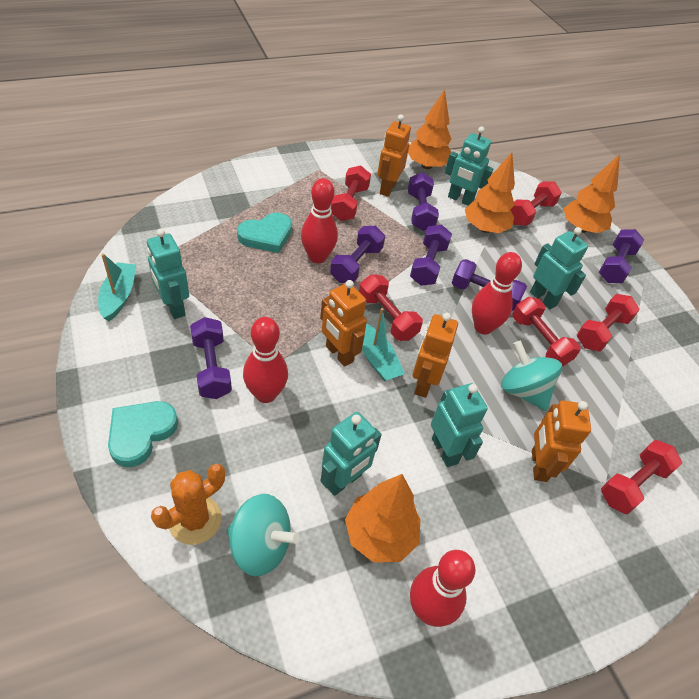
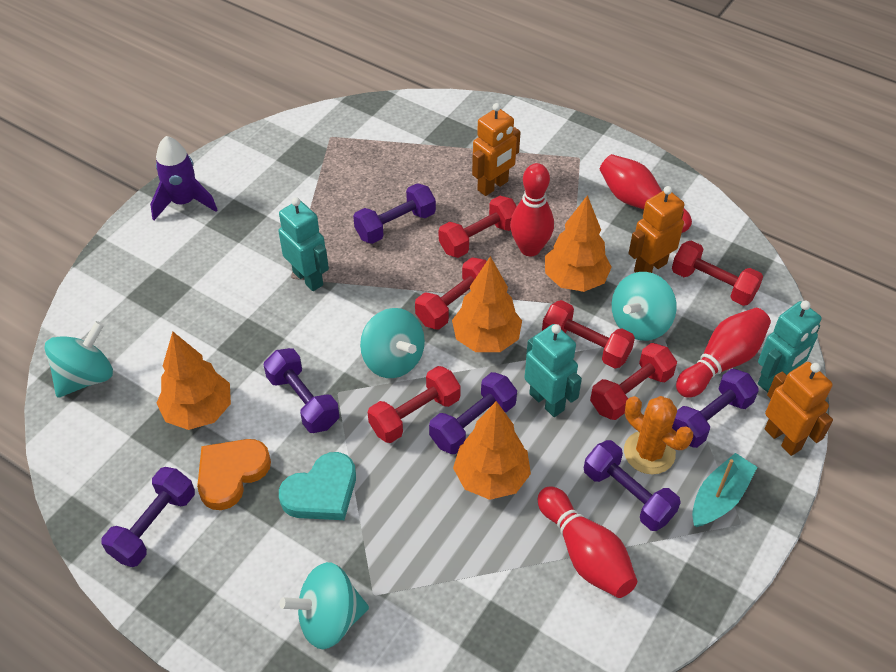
orange heart: 0 -> 1
orange robot: 4 -> 3
purple rocket: 0 -> 1
turquoise boat: 2 -> 1
turquoise heart: 2 -> 1
turquoise robot: 5 -> 3
turquoise spinning top: 2 -> 4

